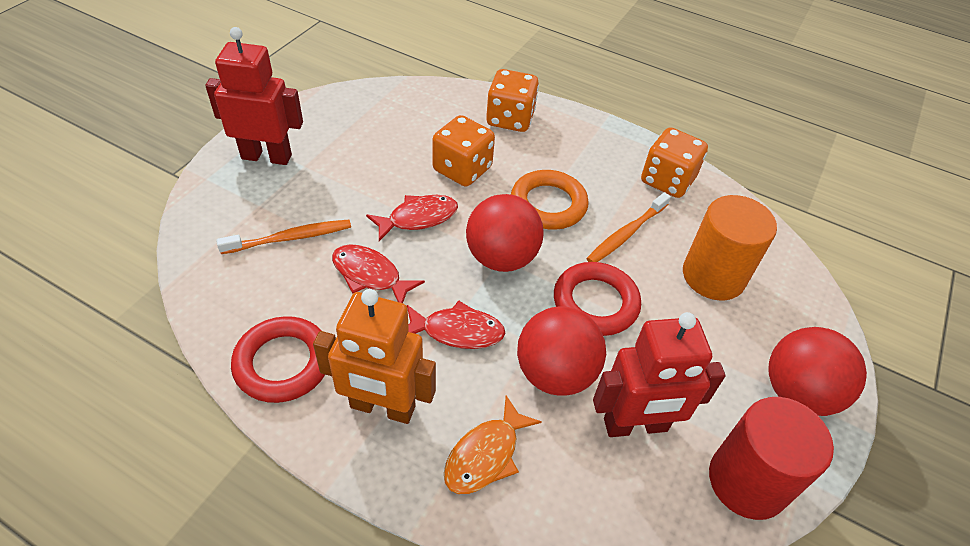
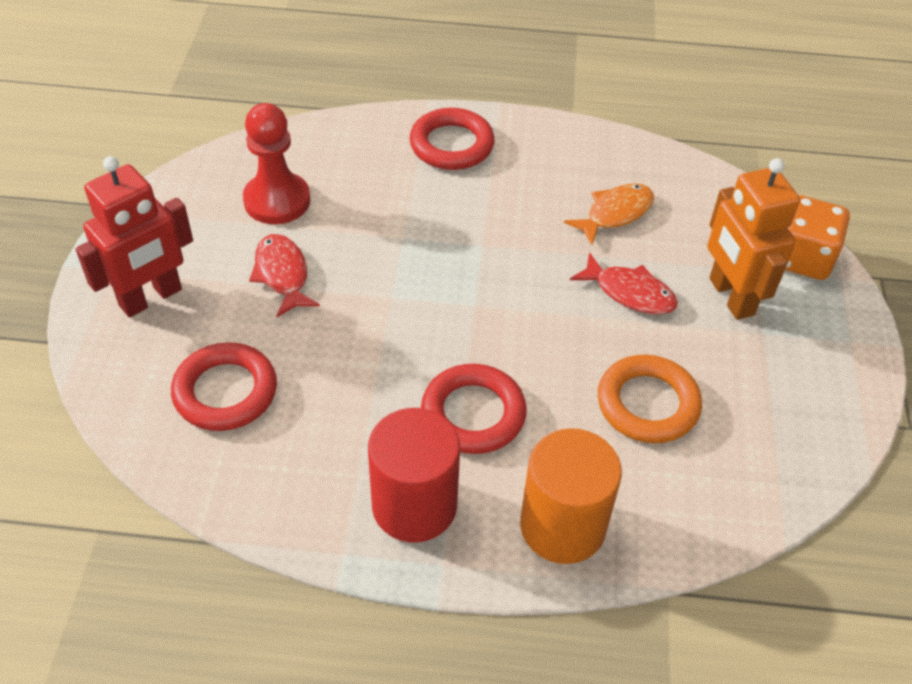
orange dice: 3 -> 1
orange toothbrush: 2 -> 0
red ball: 3 -> 0
red fish: 3 -> 2
red pawn: 0 -> 1
red ring: 2 -> 3
red robot: 2 -> 1

